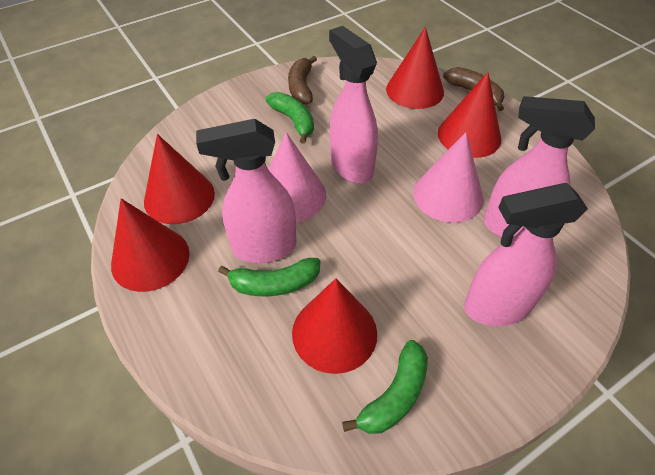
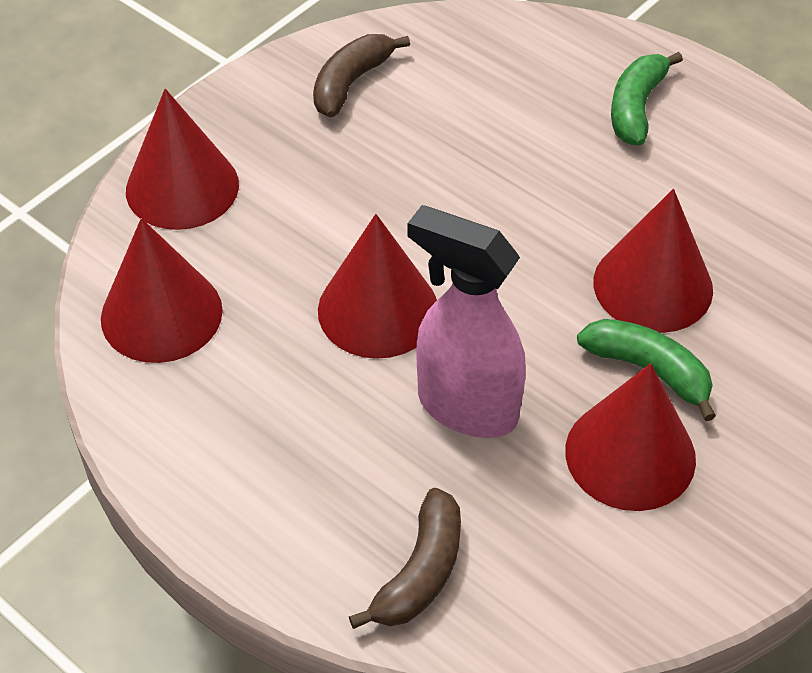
green banana: 3 -> 2
pink cone: 2 -> 0
pink spray bottle: 4 -> 1

